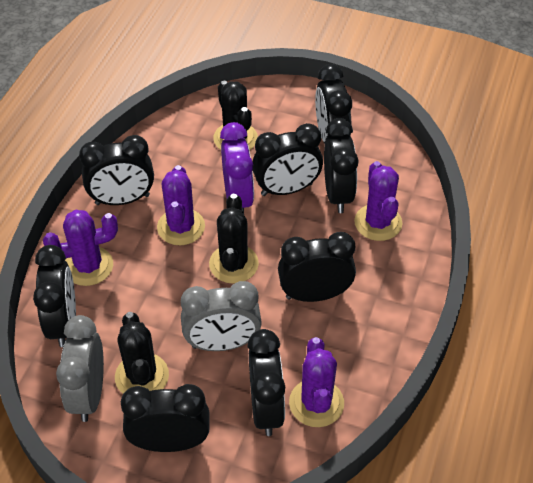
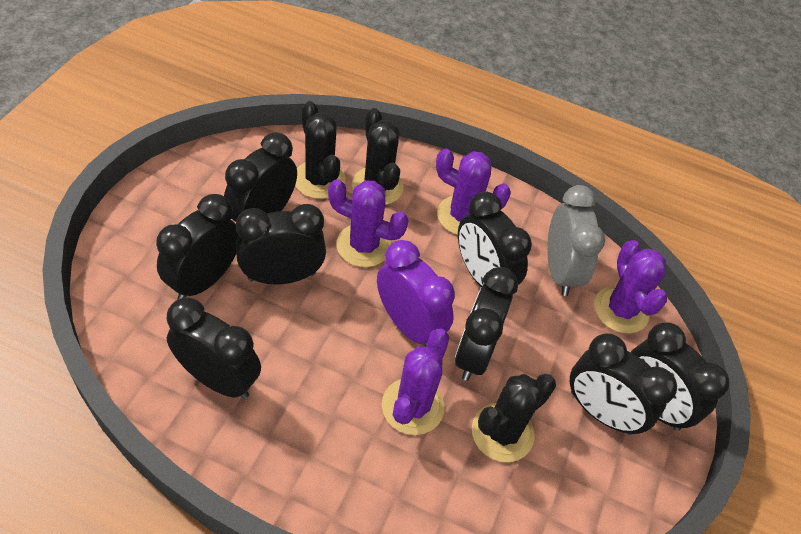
grey clock: 2 -> 1

